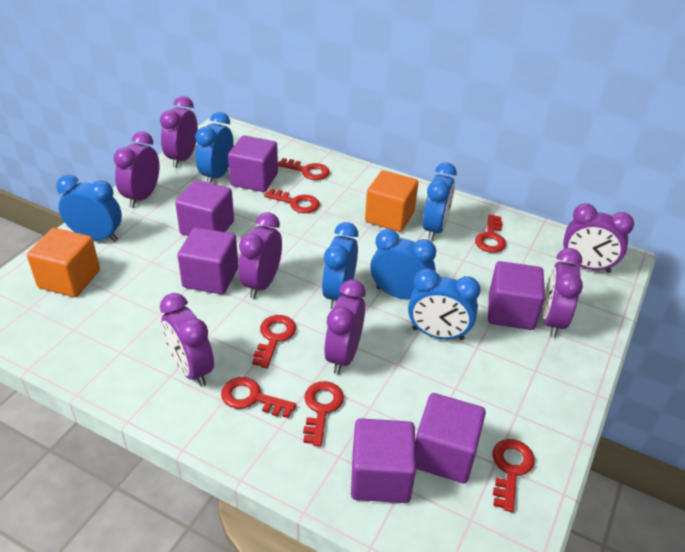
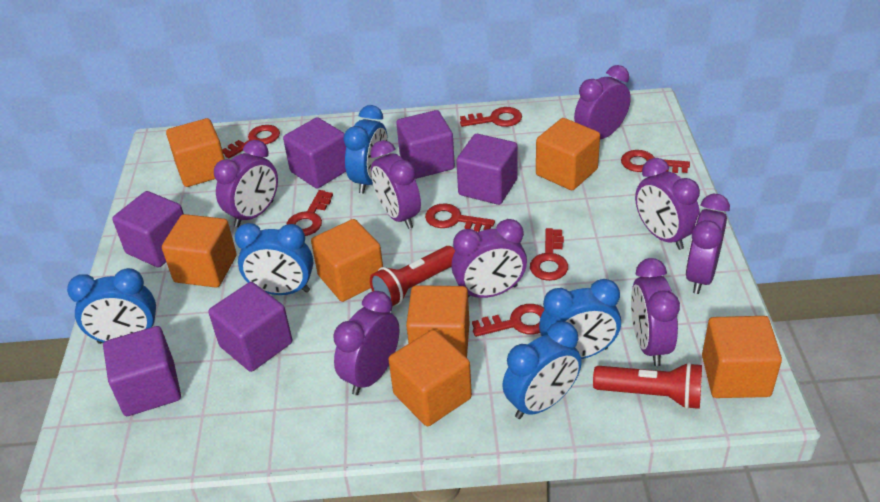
blue clock: 6 -> 5
orange cube: 2 -> 7
purple clock: 7 -> 8
red flashlight: 0 -> 2

